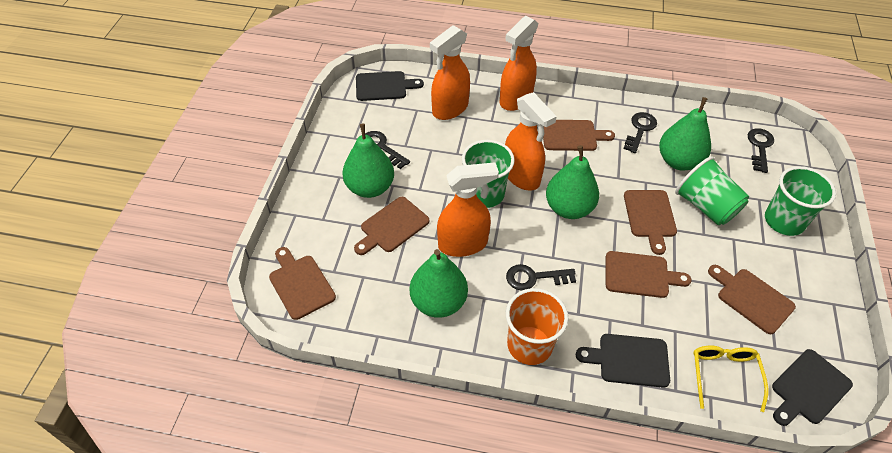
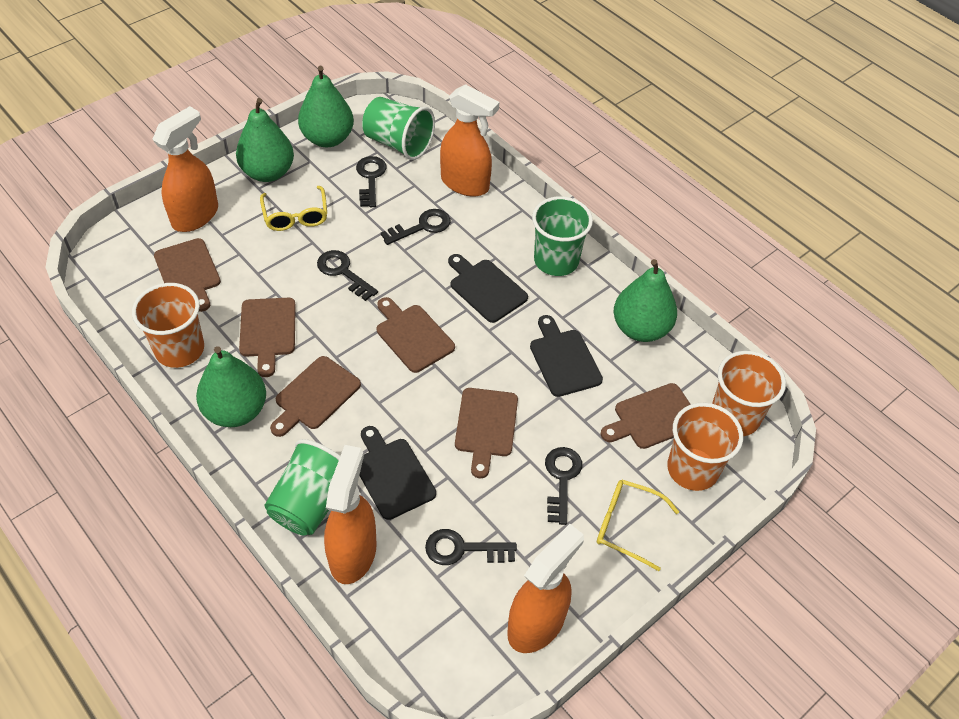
black key: 4 -> 5
orange cup: 1 -> 3
yellow glasses: 1 -> 2

